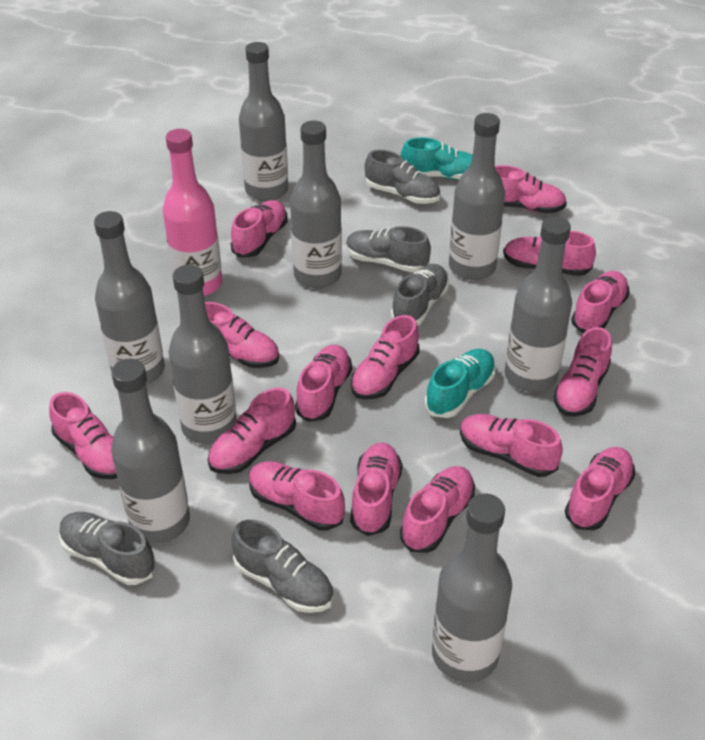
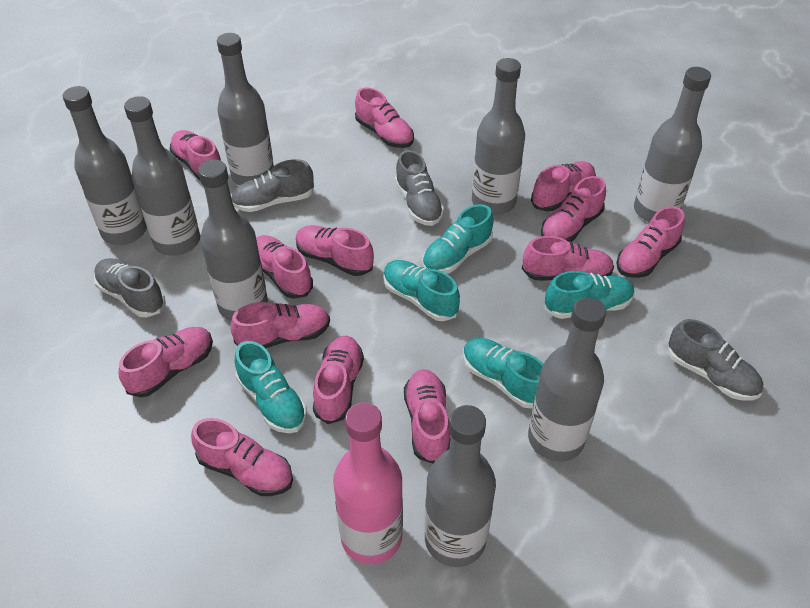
grey shoe: 5 -> 4
pink shoe: 15 -> 13
turquoise shoe: 2 -> 5

